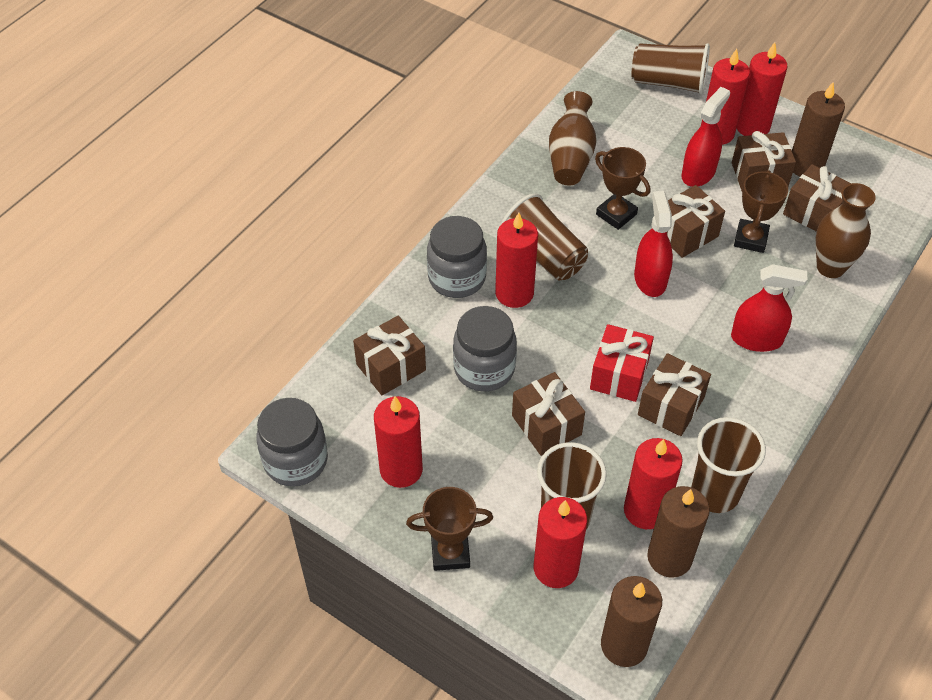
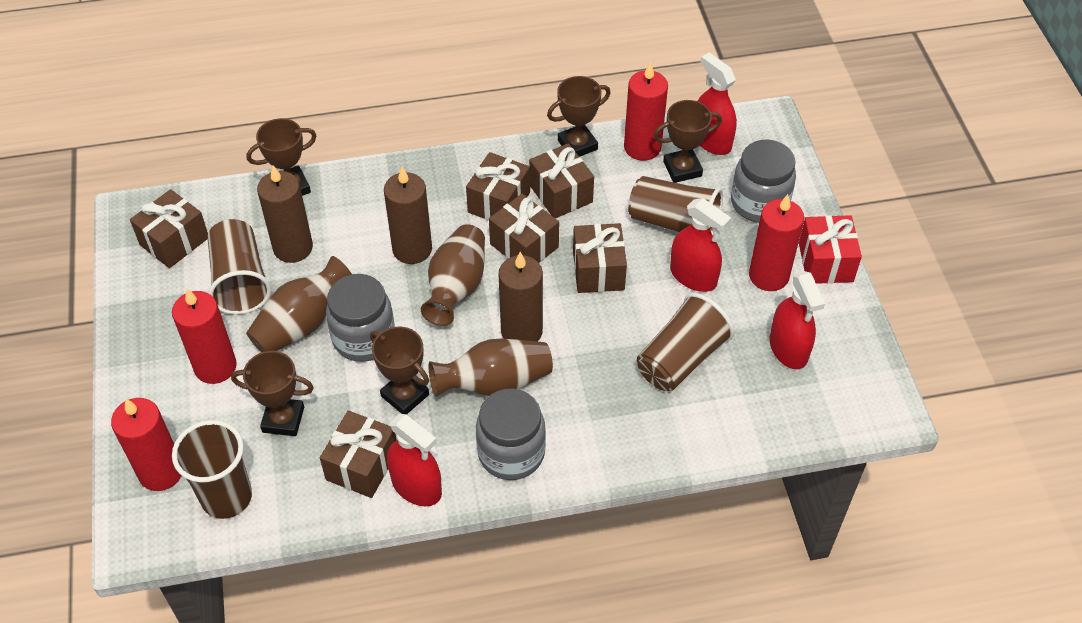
brown trophy: 3 -> 5
brown vase: 2 -> 3
red candle: 6 -> 4
red spray bottle: 3 -> 4

